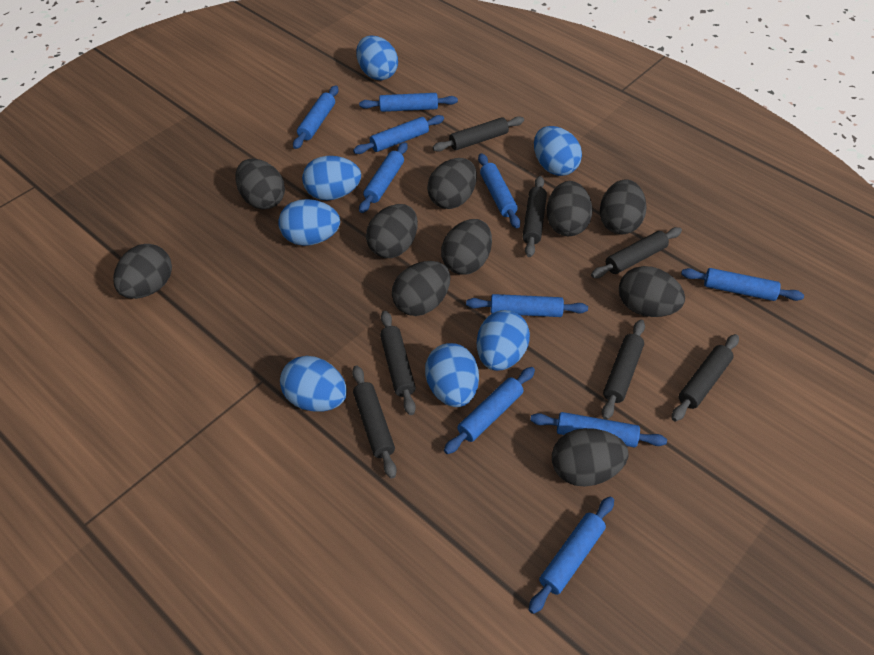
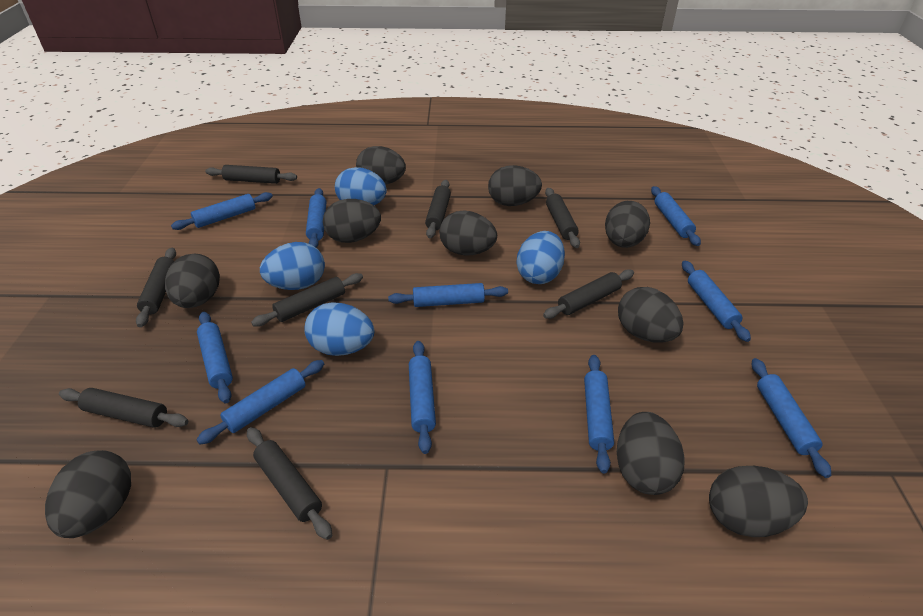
black rolling pin: 7 -> 8
blue egg: 7 -> 4

